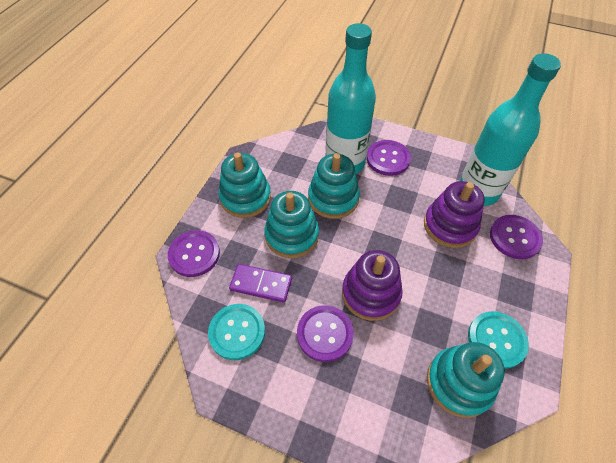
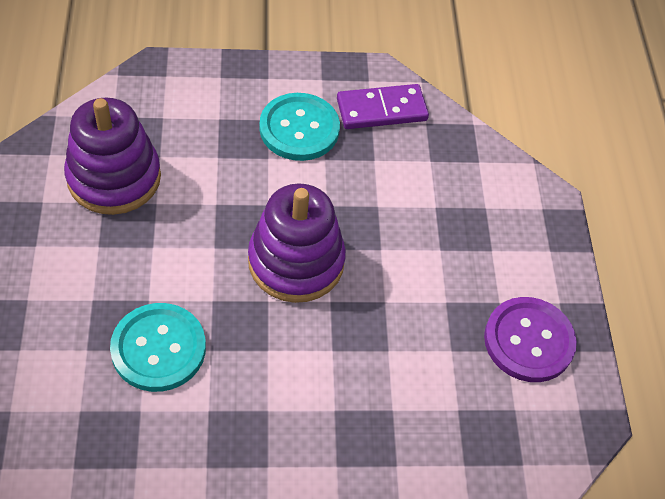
purple button: 4 -> 1
turquoise bottle: 2 -> 0
turquoise stacking toy: 4 -> 0

